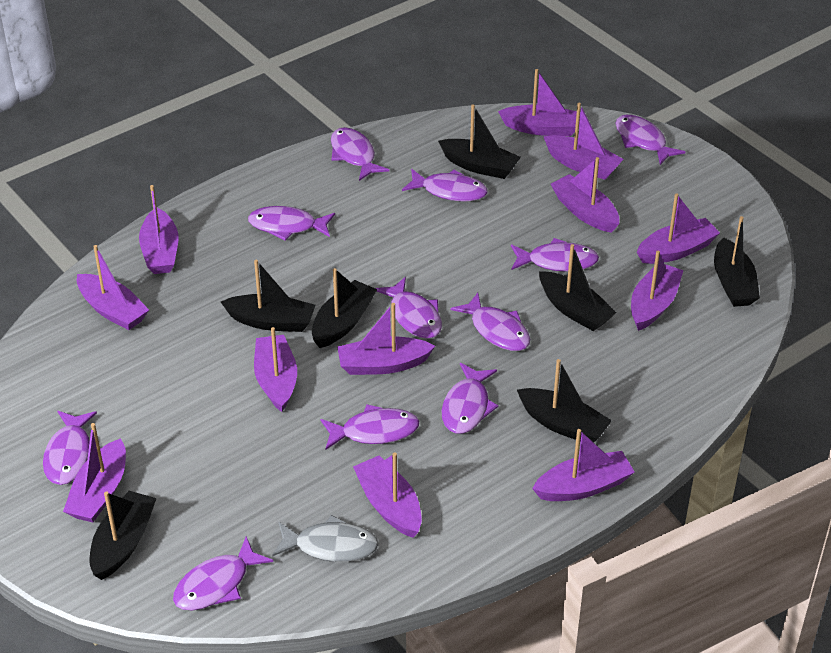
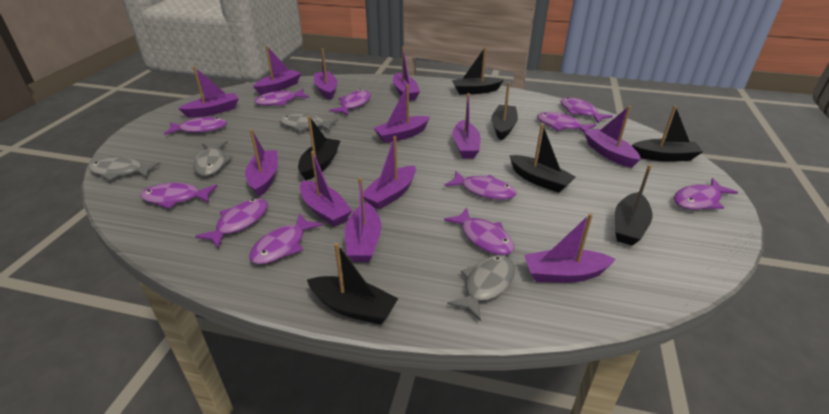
grey fish: 1 -> 4

